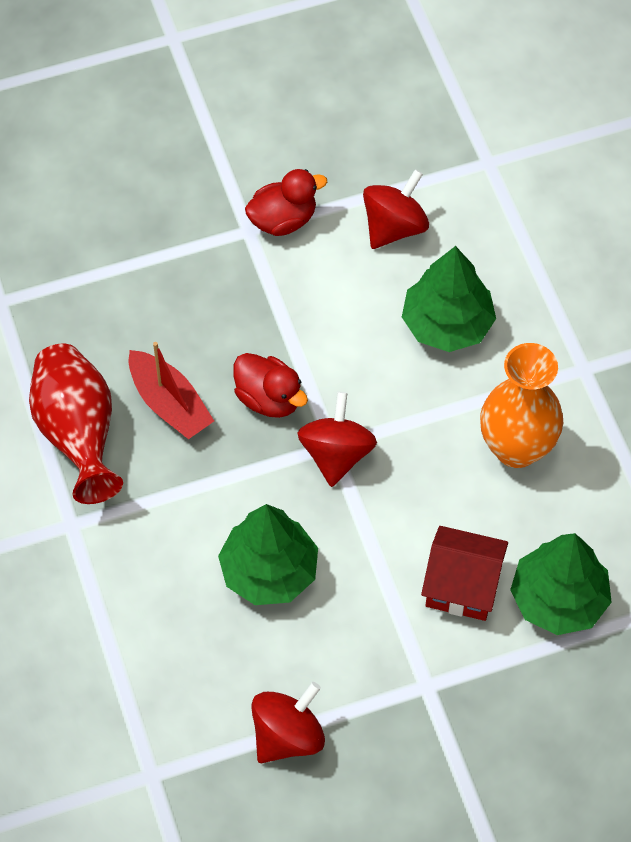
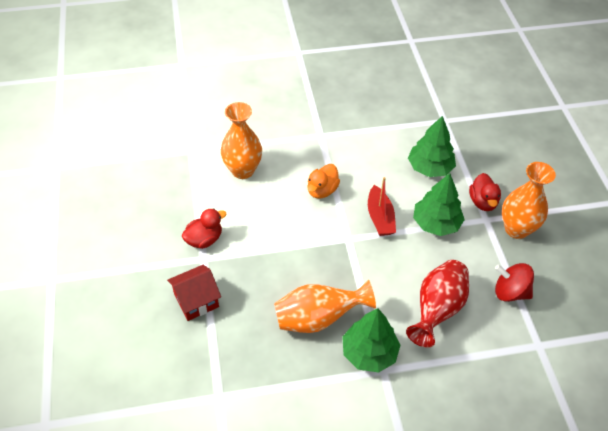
orange duck: 0 -> 1
orange vase: 1 -> 3
red spinning top: 3 -> 1

